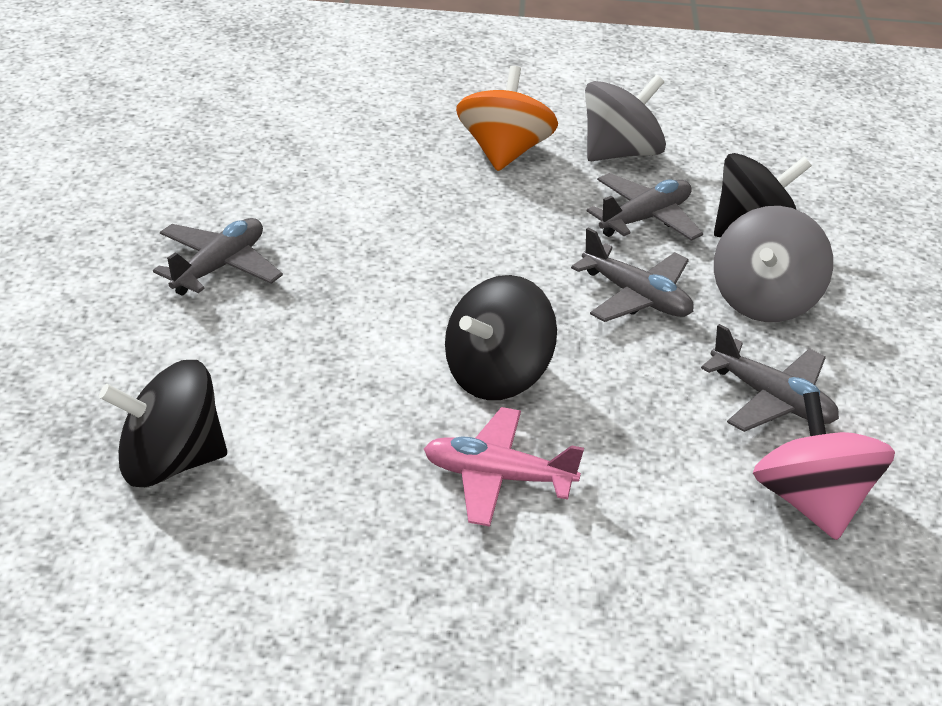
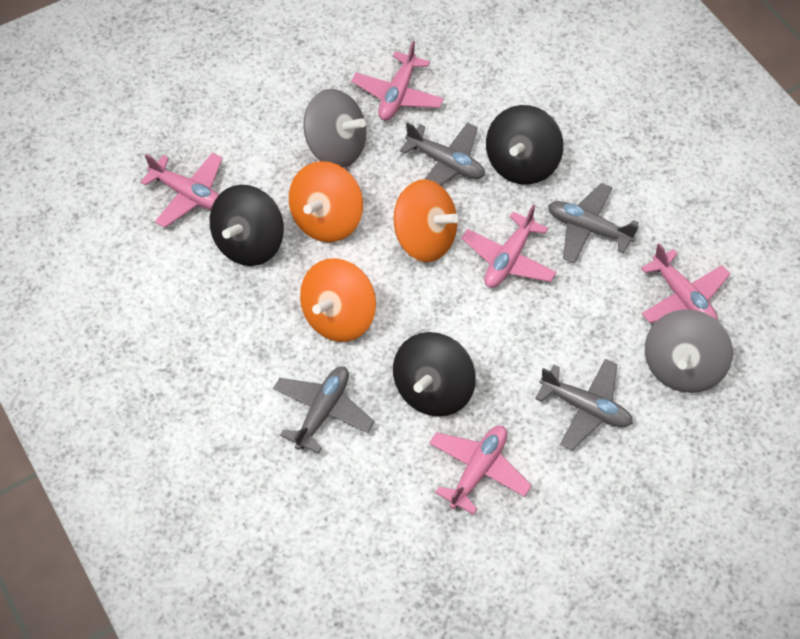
orange spinning top: 1 -> 3
pink plane: 1 -> 5
pink spinning top: 1 -> 0

